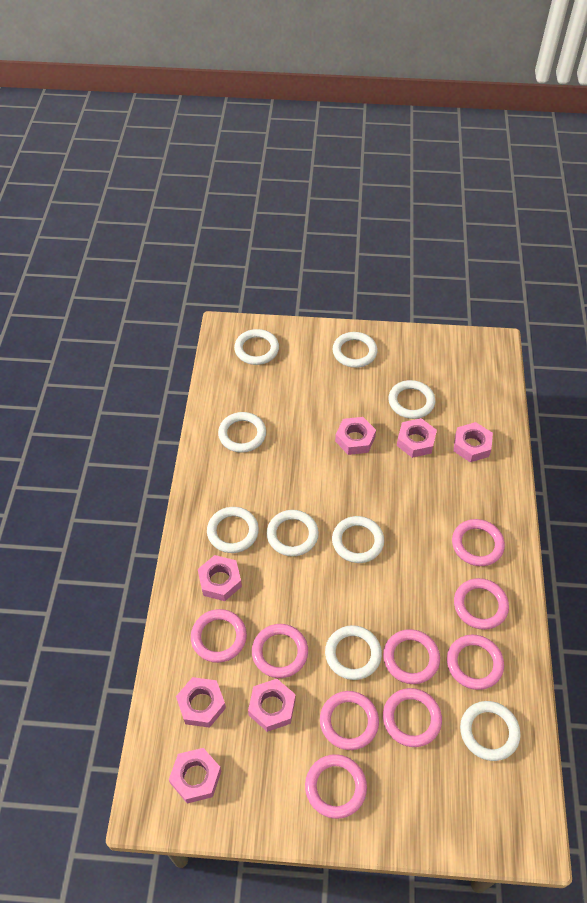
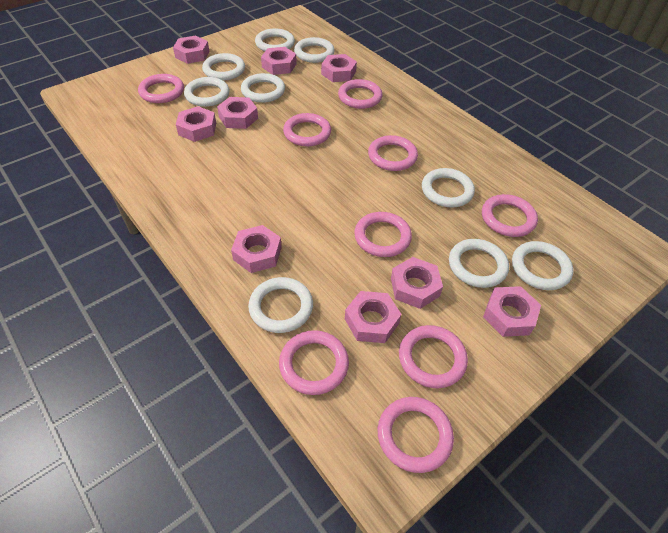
pink nut: 7 -> 9

